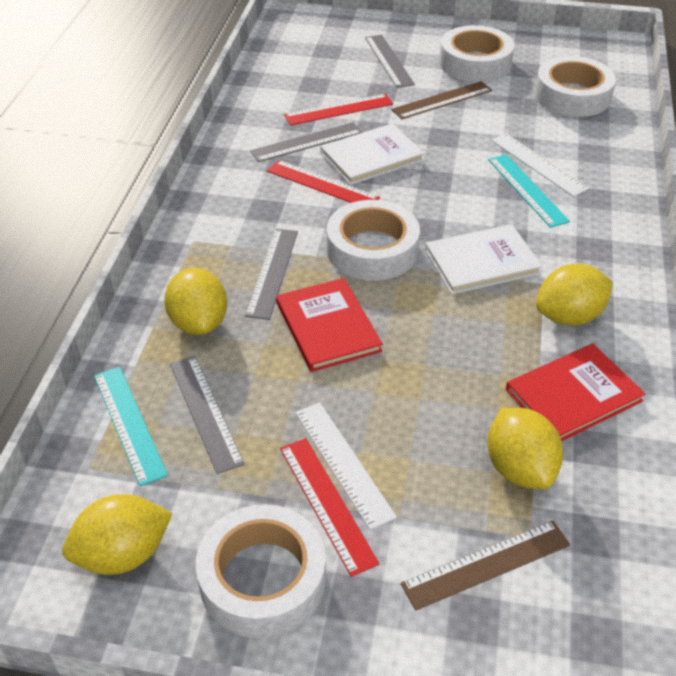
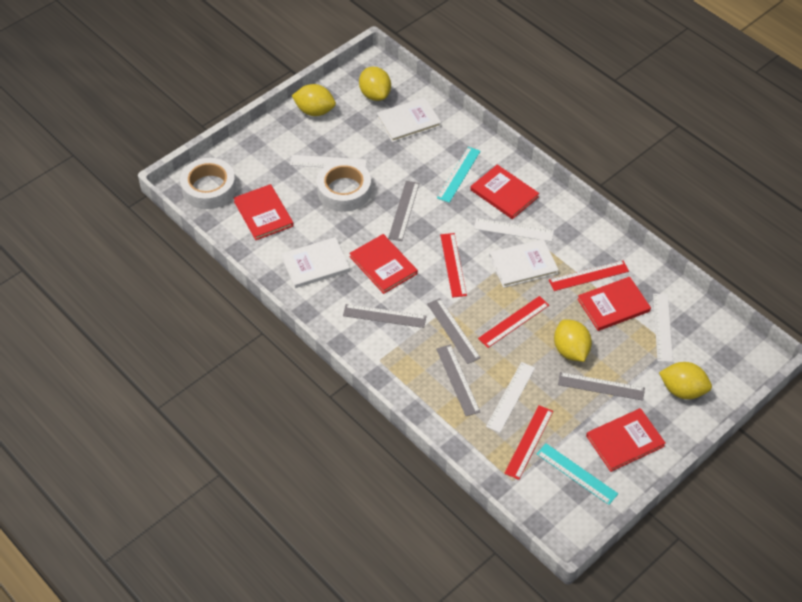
brown ruler: 2 -> 0
grey ruler: 4 -> 5
red book: 2 -> 5
red ruler: 3 -> 4
white book: 2 -> 3
white ruler: 2 -> 4
white tape: 4 -> 2

